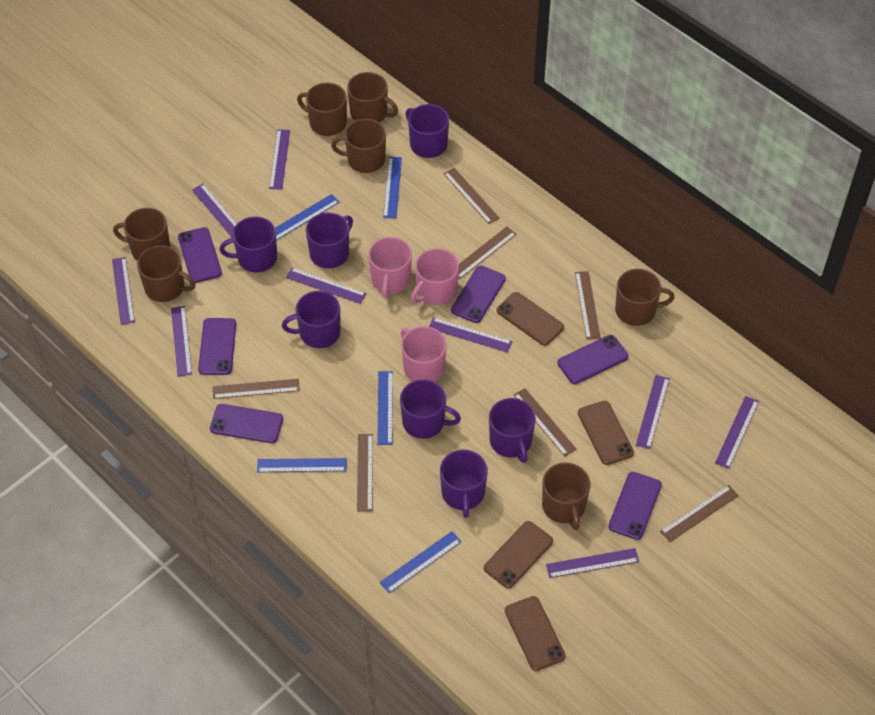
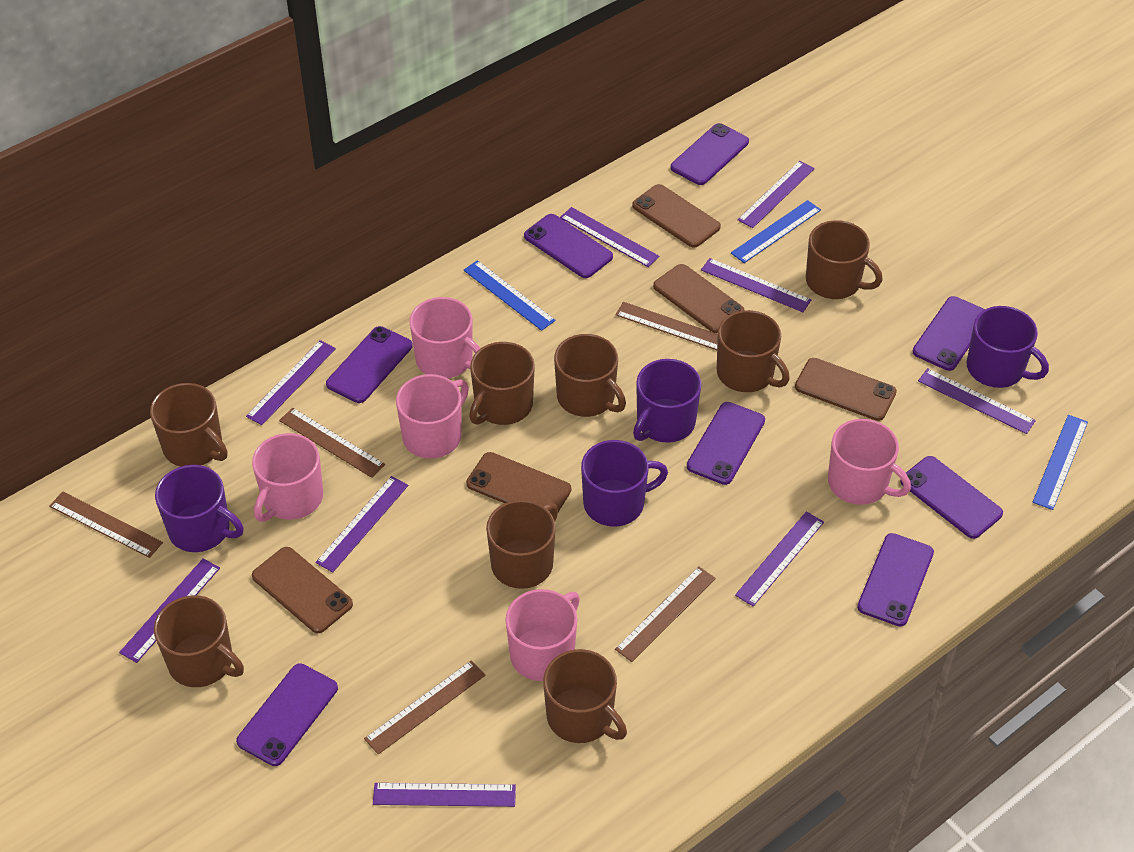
blue ruler: 5 -> 3
brown mug: 7 -> 8
brown phone: 4 -> 5
brown ruler: 7 -> 5
pink mug: 3 -> 5
purple mug: 7 -> 4
purple phone: 6 -> 8

